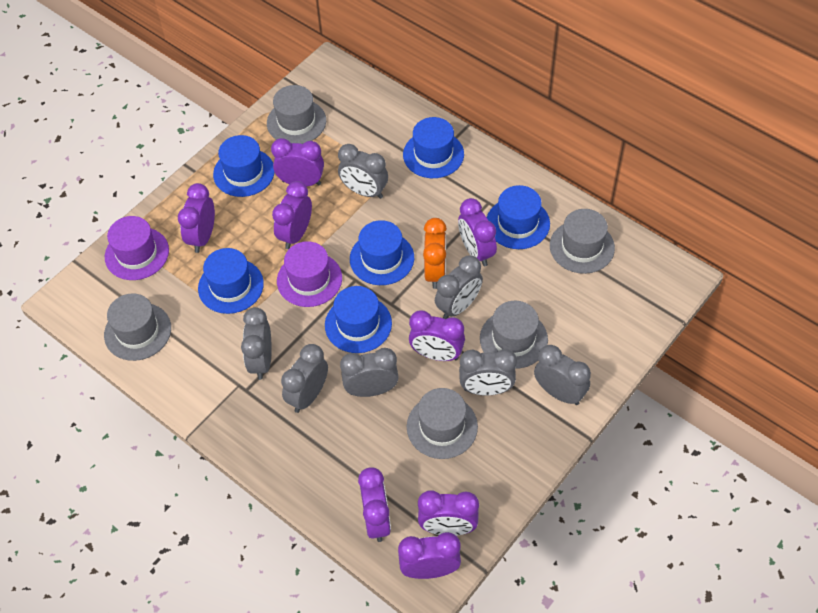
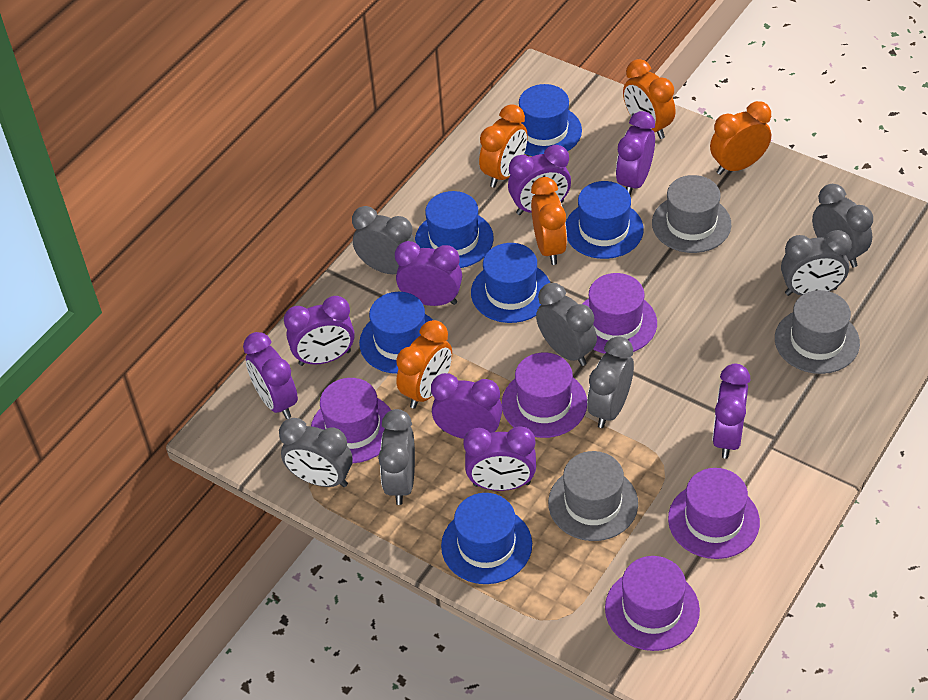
grey hat: 5 -> 3
orange clock: 1 -> 5
purple hat: 2 -> 5

